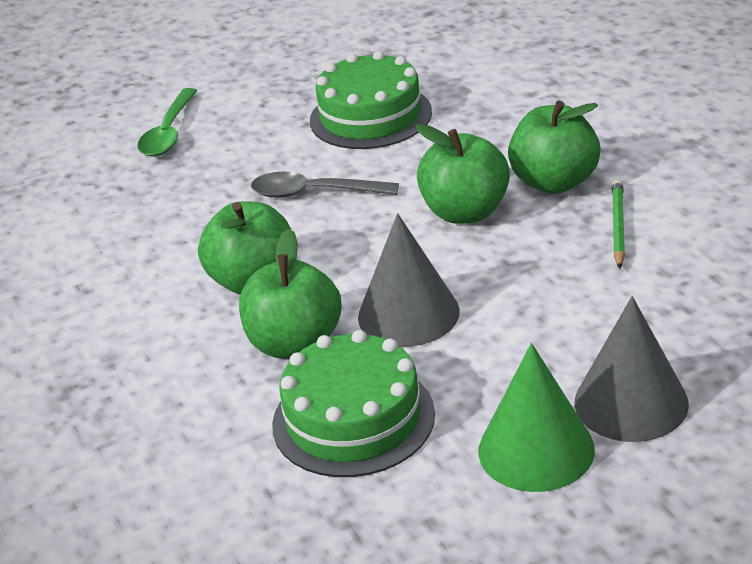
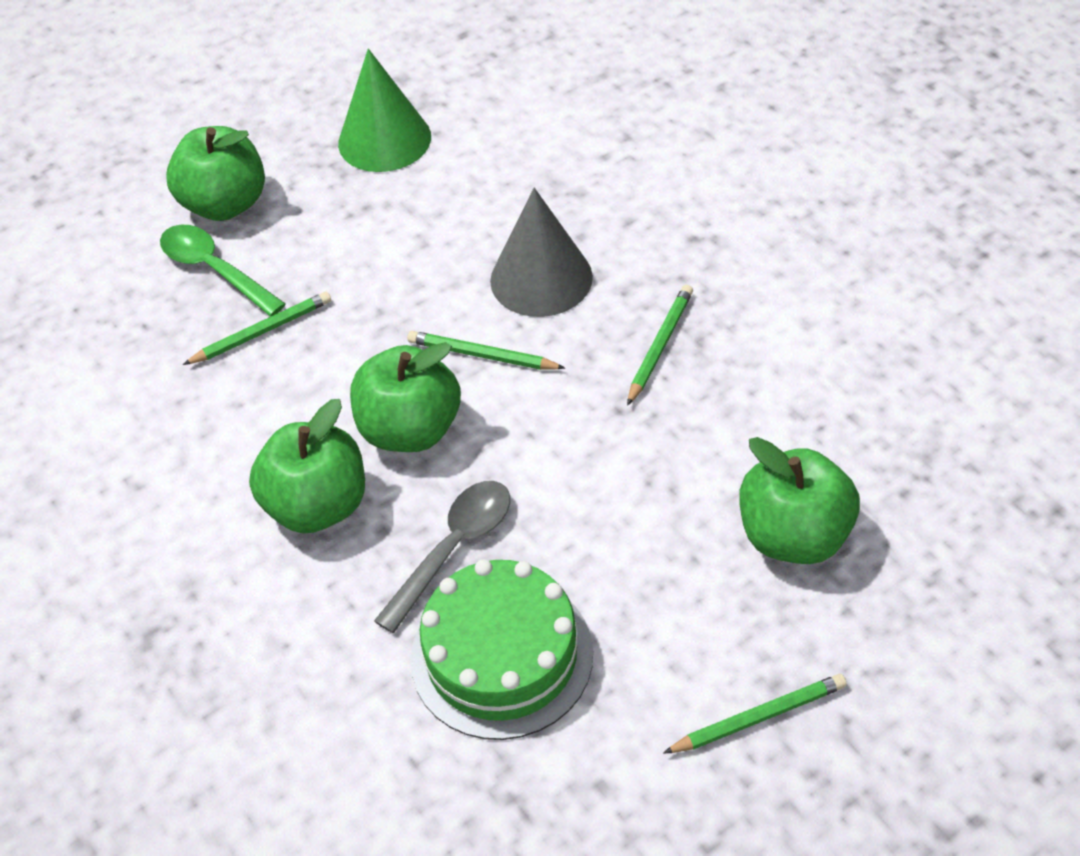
green cake: 2 -> 1
green pencil: 1 -> 4
grey cone: 2 -> 1

